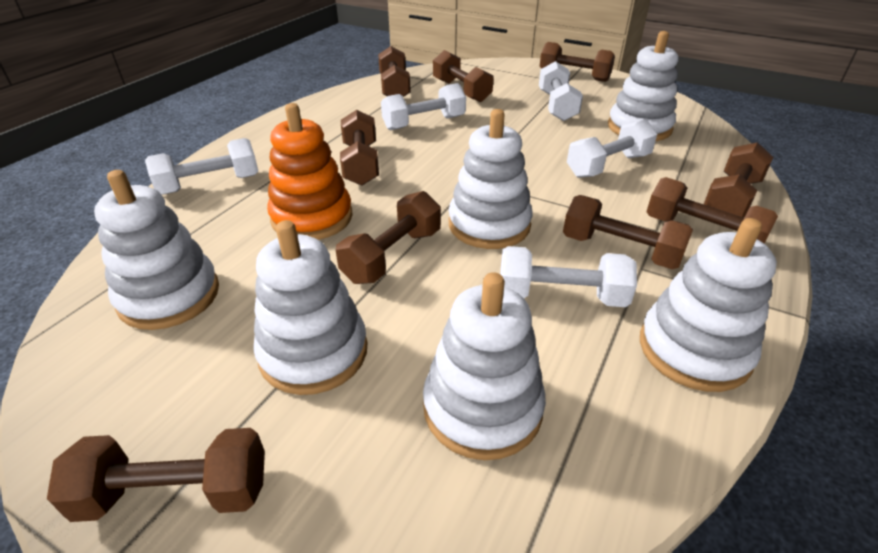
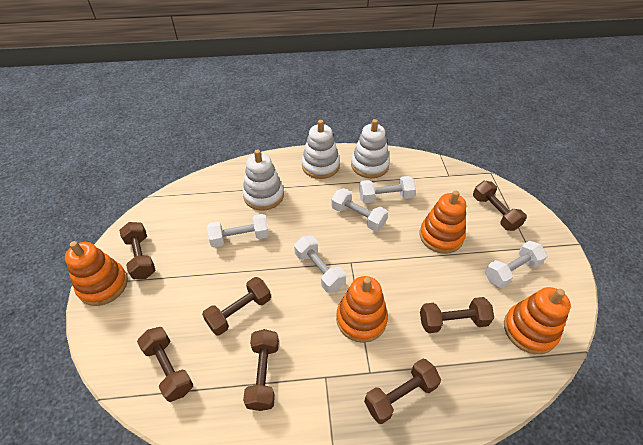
brown dumbbell: 9 -> 7
orange stacking toy: 1 -> 4
white stacking toy: 6 -> 3

